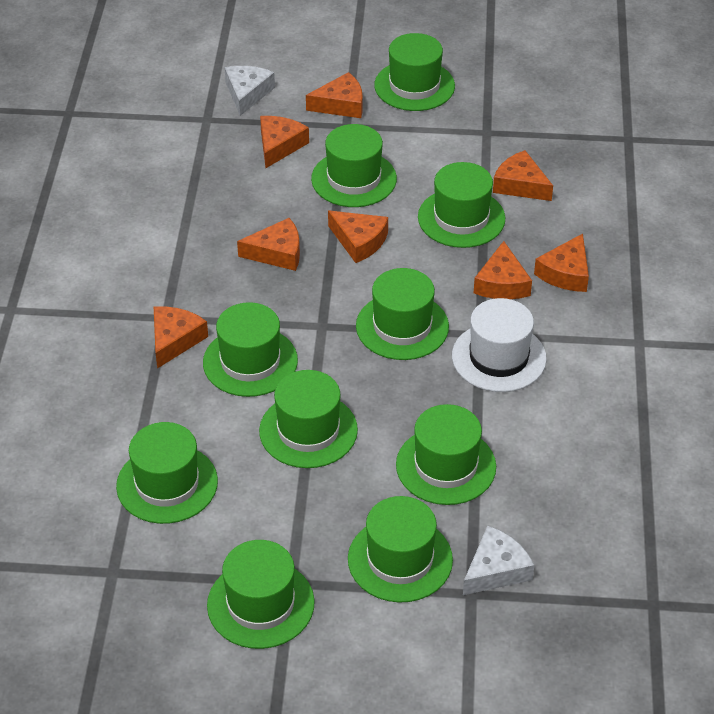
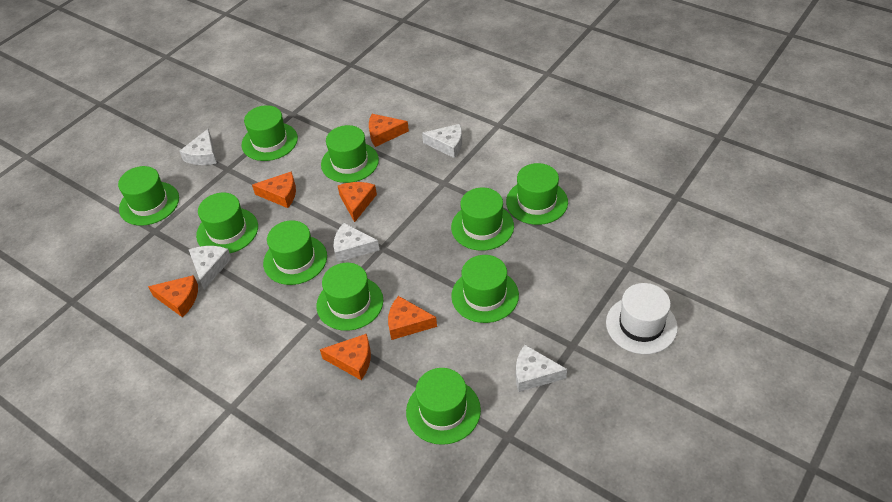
orange cheese: 8 -> 6
white cheese: 2 -> 5

